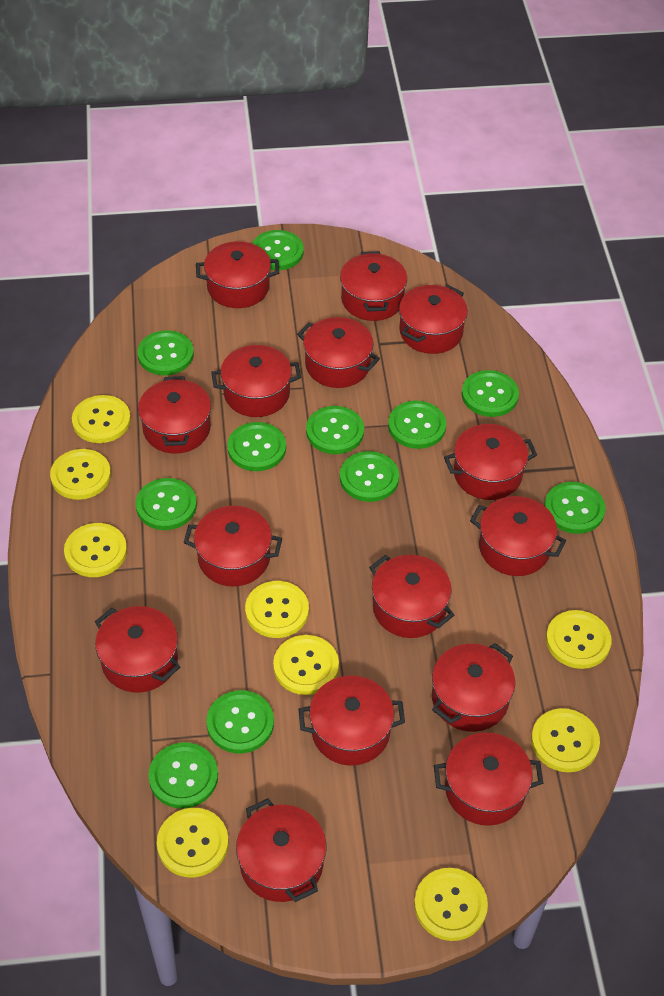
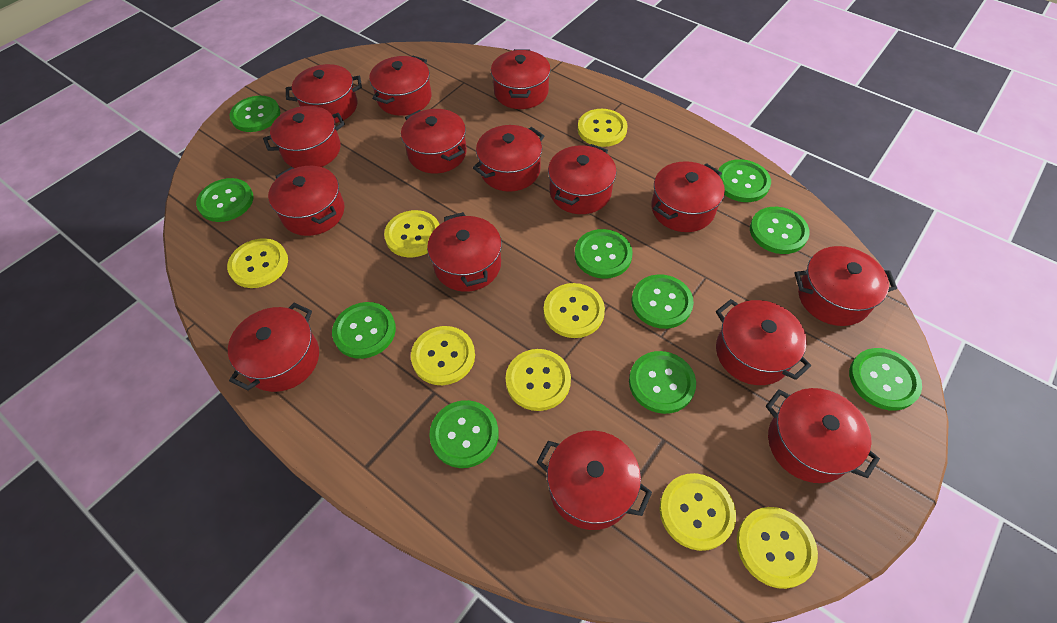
green button: 11 -> 10
yellow button: 9 -> 8

